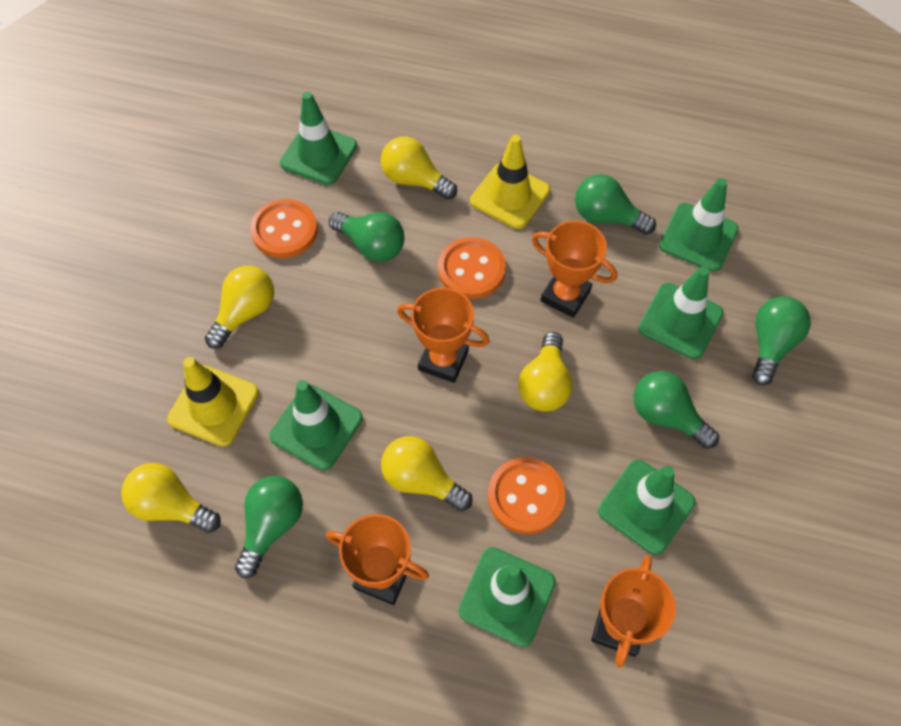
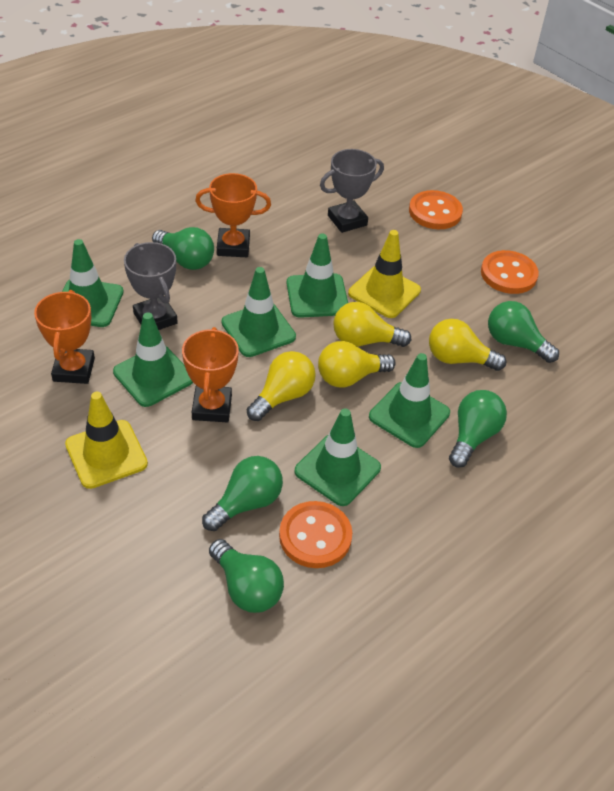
grey trophy: 0 -> 2
orange trophy: 4 -> 3
yellow light bulb: 5 -> 4

